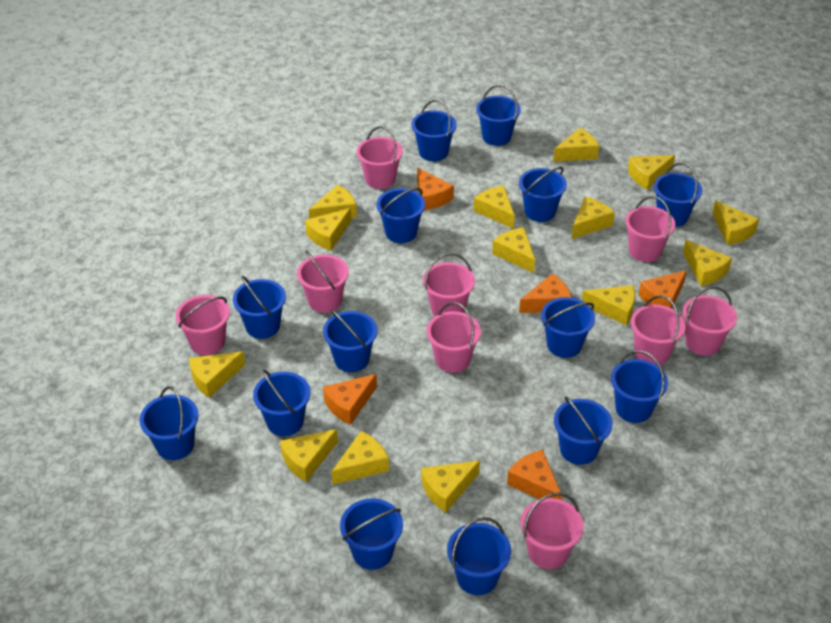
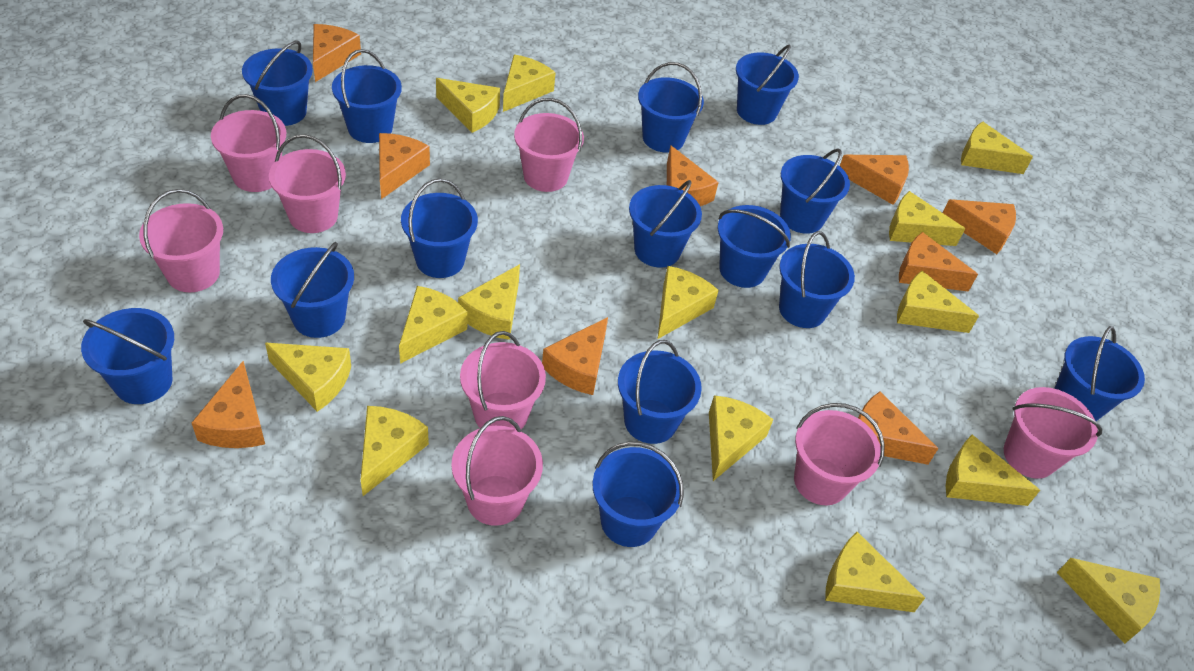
orange cheese: 5 -> 9
pink bucket: 9 -> 8

